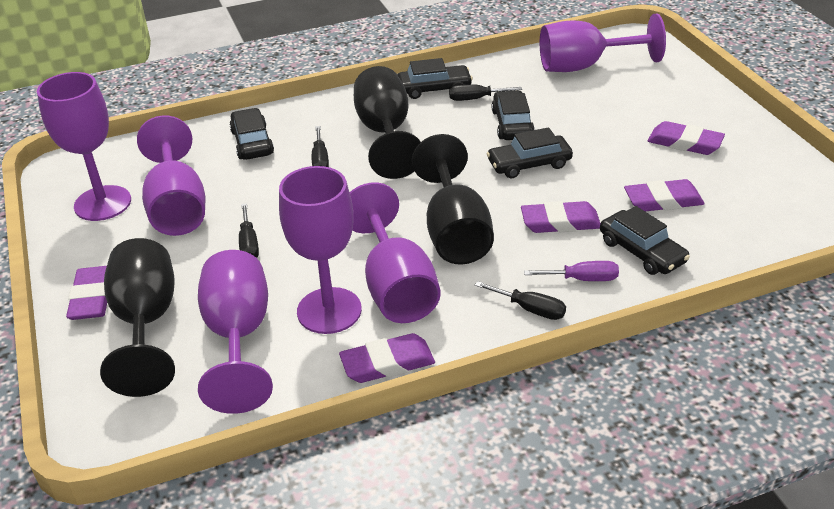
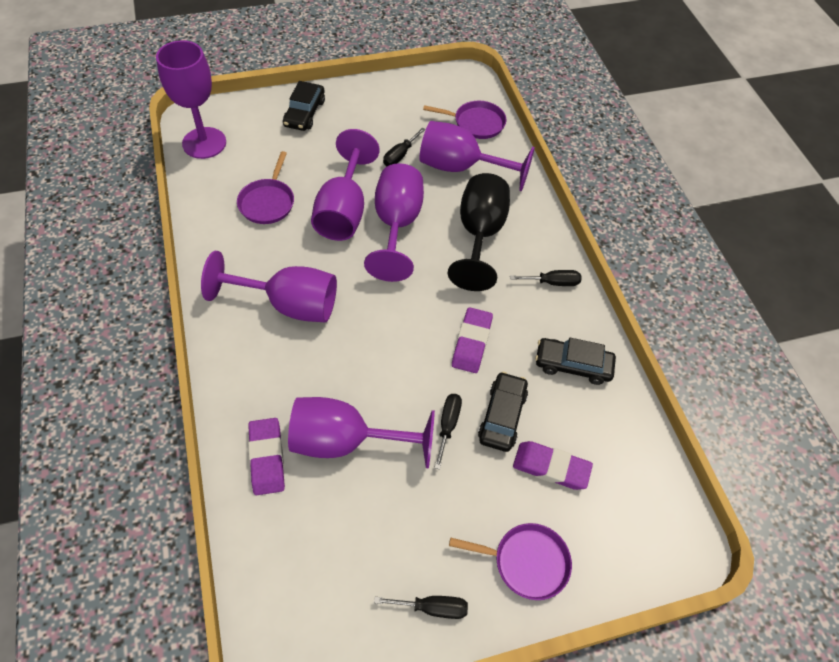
black car: 5 -> 3
black goblet: 3 -> 1
purple eraser: 5 -> 3
purple pan: 0 -> 3
purple screwdriver: 1 -> 0

